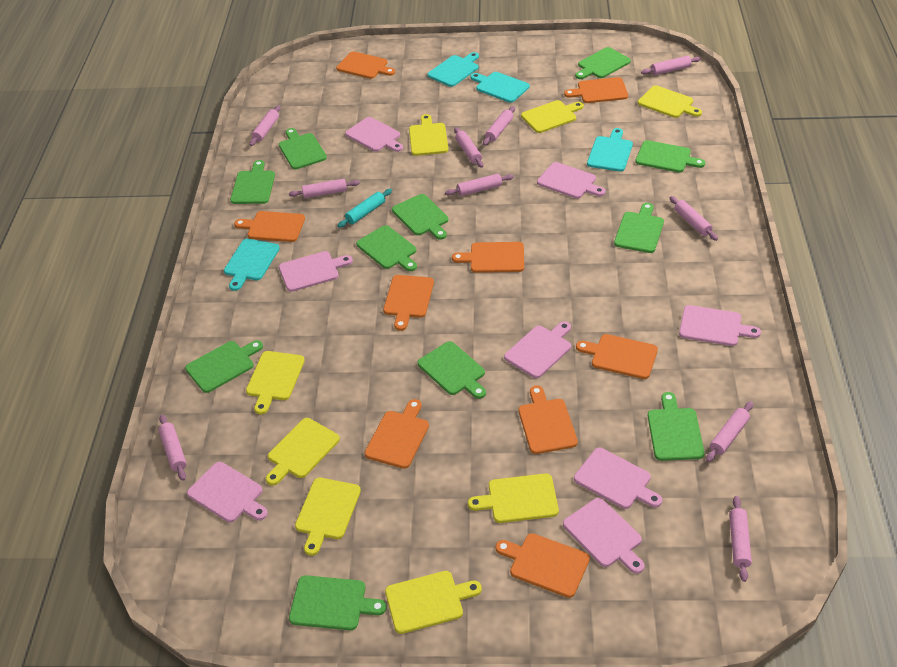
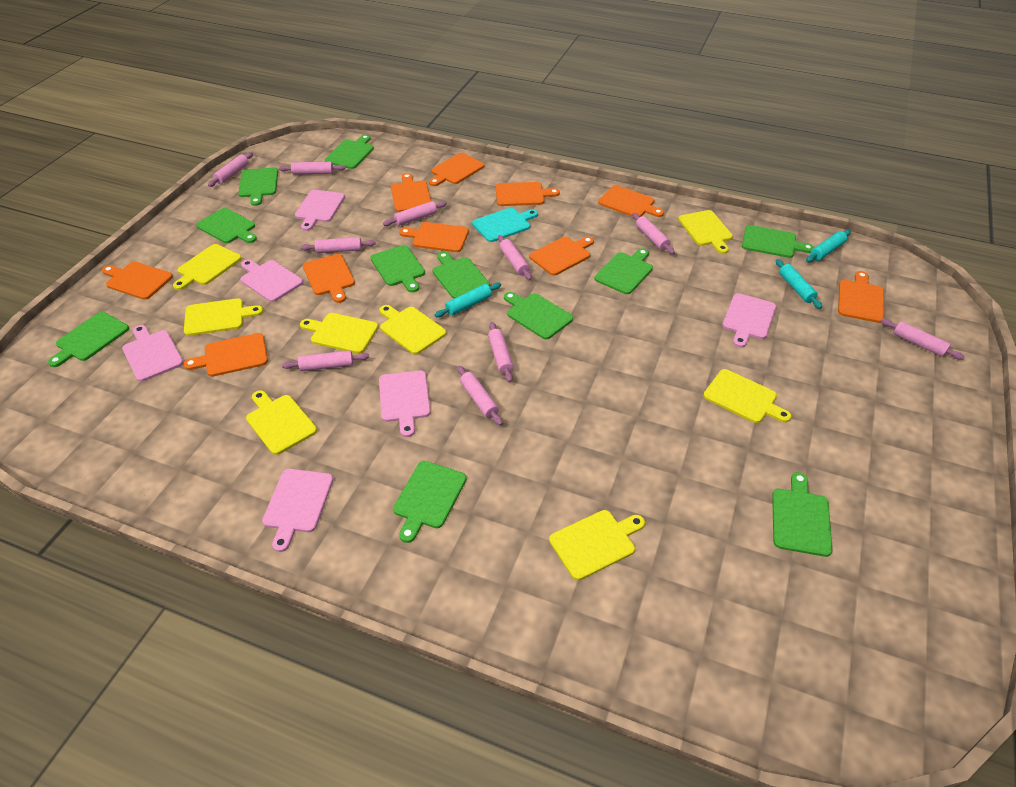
orange cutting board: 9 -> 10
pink cutting board: 8 -> 6
turquoise cutting board: 4 -> 1
turquoise rolling pin: 1 -> 3

